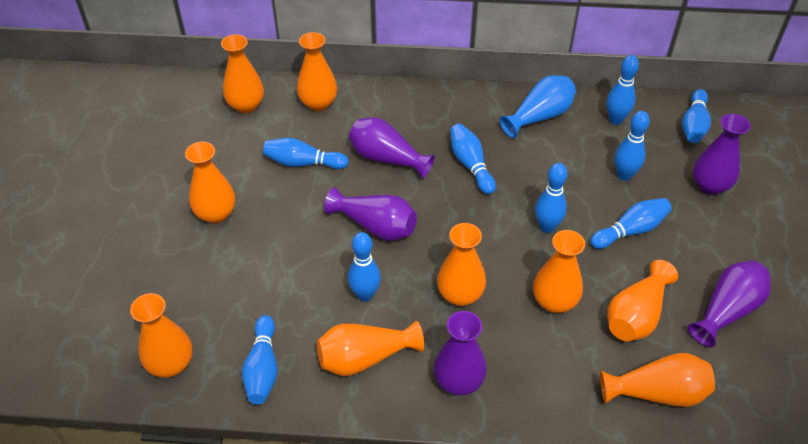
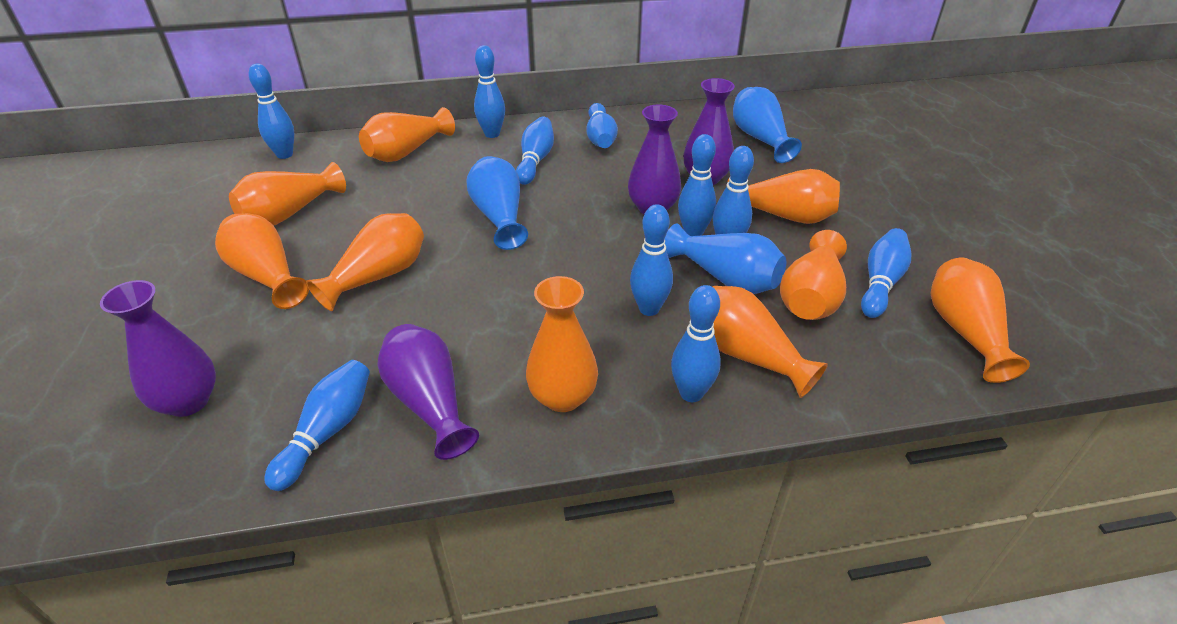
blue bowling pin: 9 -> 10
blue vase: 1 -> 3
purple vase: 5 -> 4

